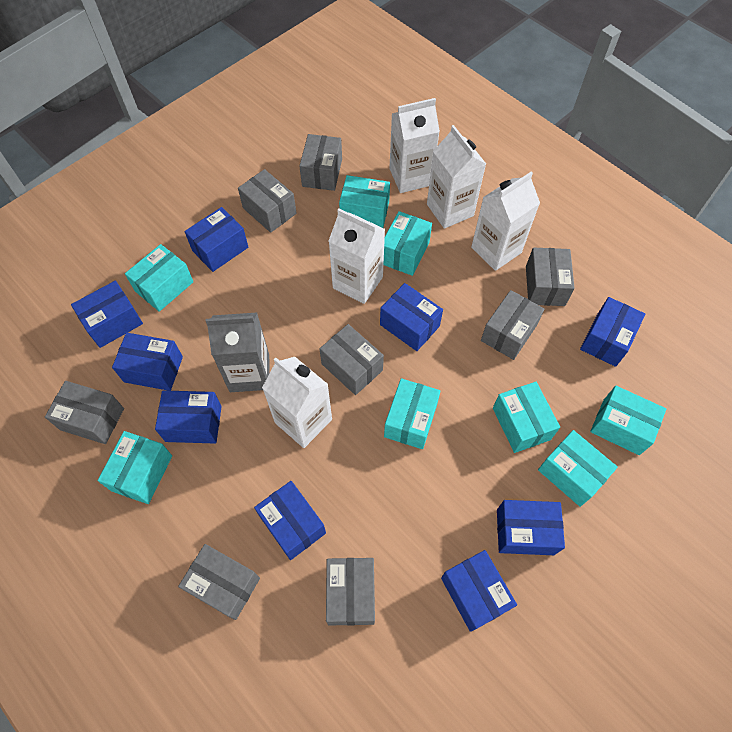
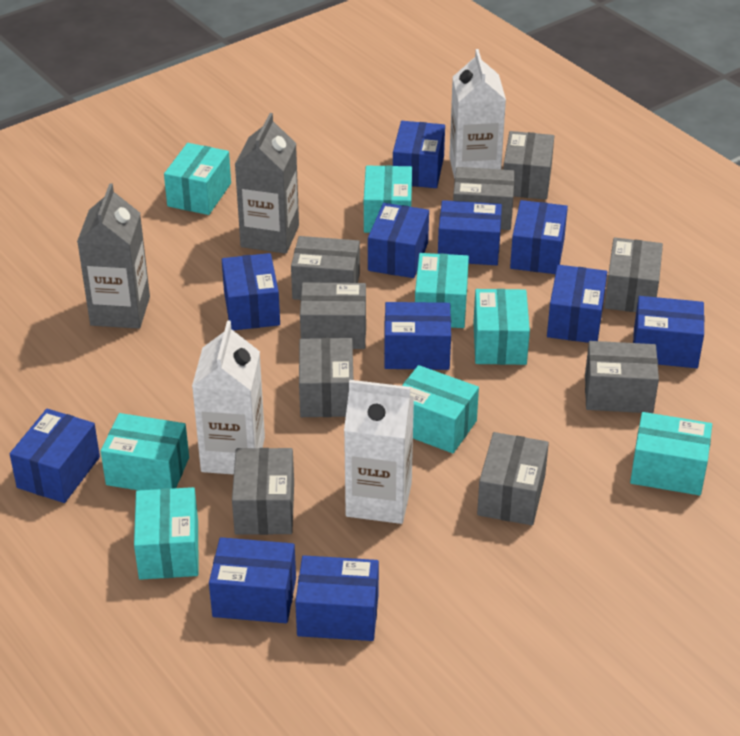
blue box: 9 -> 11
grey box: 8 -> 9
grey carton: 1 -> 2
white carton: 5 -> 3

